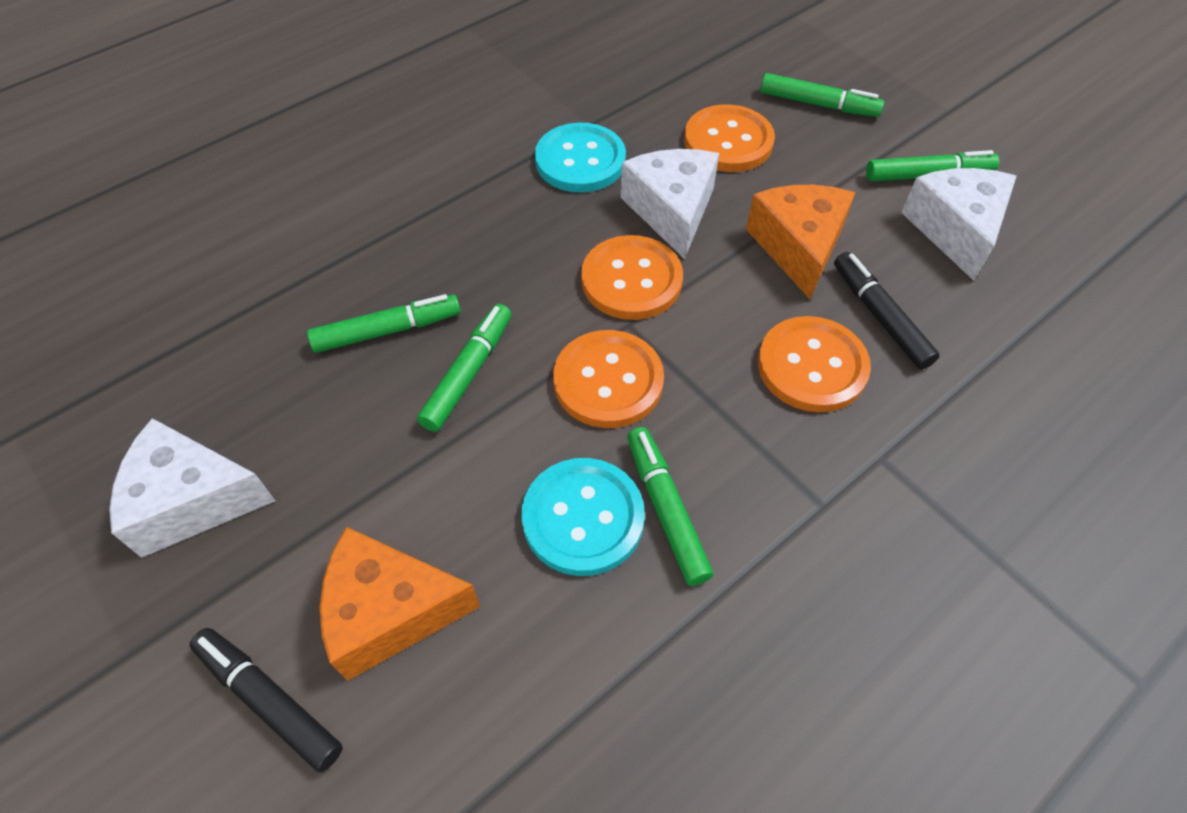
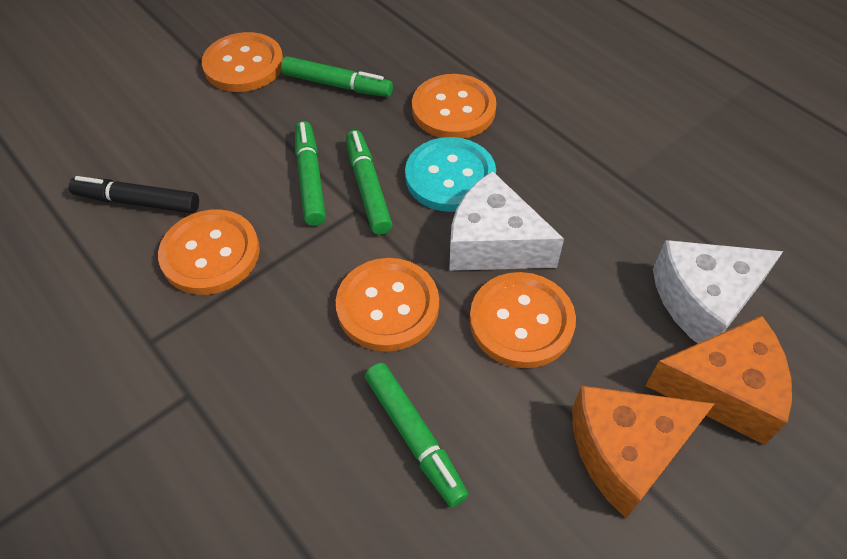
black marker: 2 -> 1
green marker: 5 -> 4
orange button: 4 -> 5
turquoise button: 2 -> 1
white cheese: 3 -> 2

